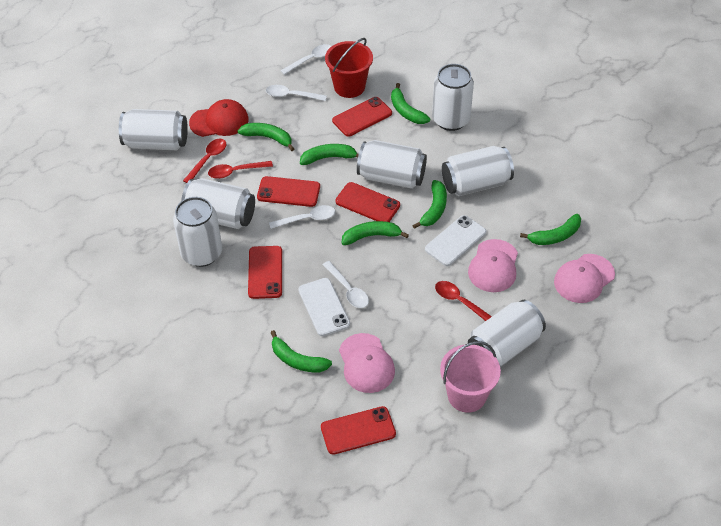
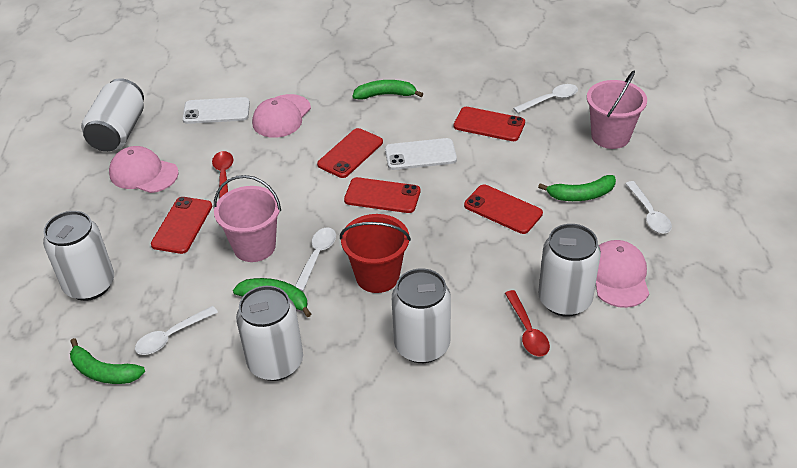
green banana: 7 -> 4
pink bucket: 1 -> 2
red cap: 1 -> 0
red spoon: 3 -> 2
white can: 7 -> 5

